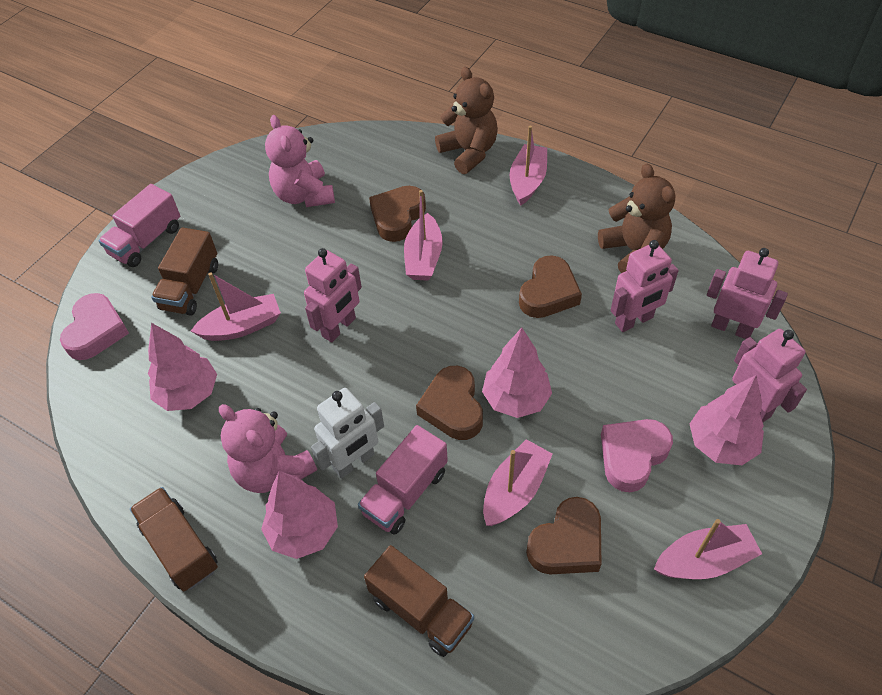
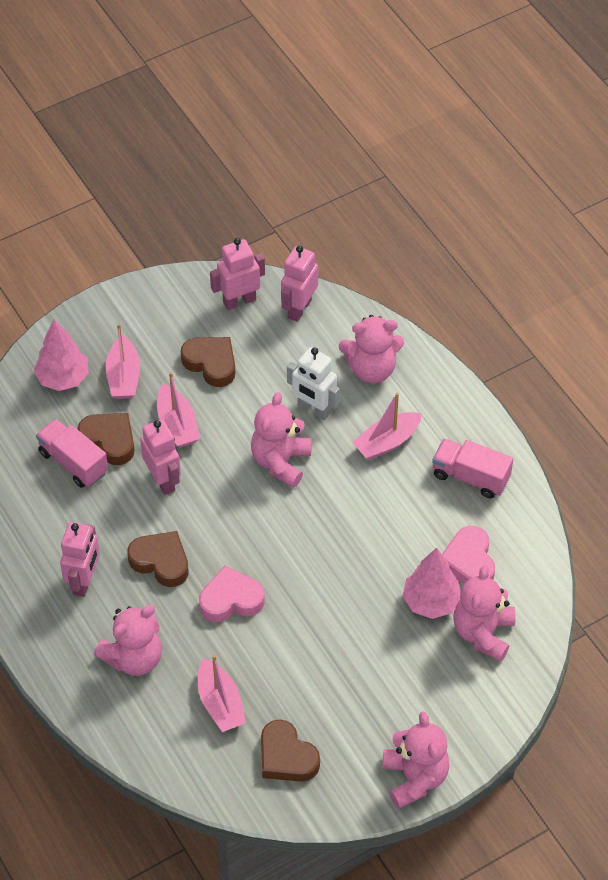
brown teddy bear: 2 -> 0
brown truck: 3 -> 0
pink boat: 5 -> 4
pink teddy bear: 2 -> 5
pink tree: 4 -> 2

